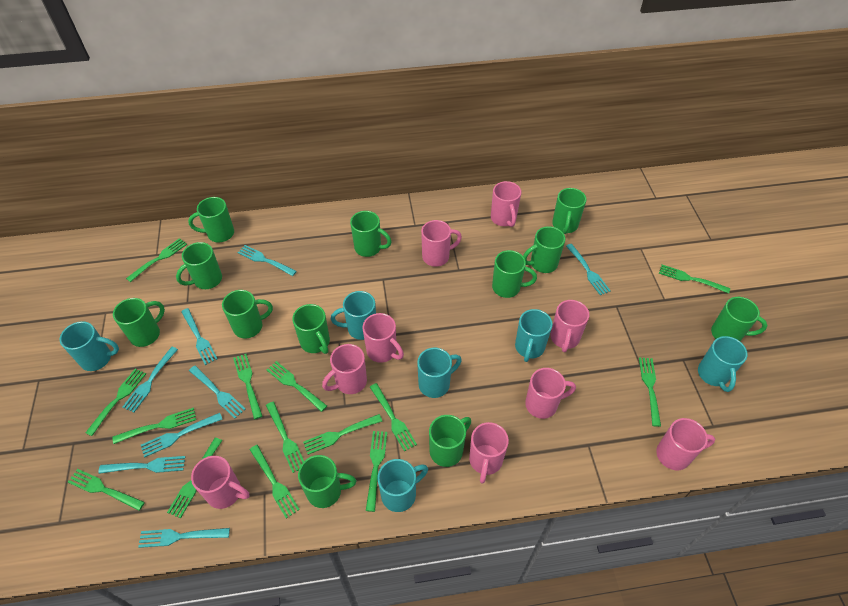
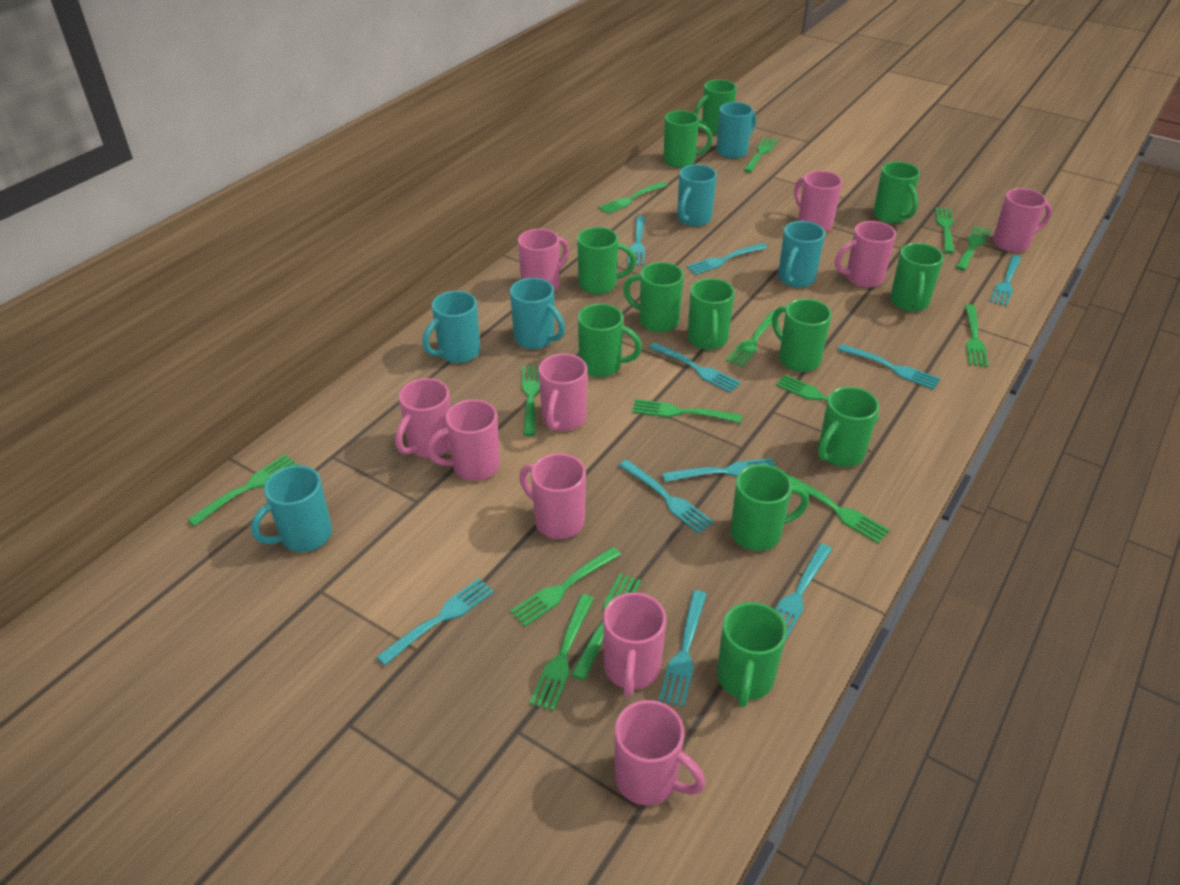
pink mug: 9 -> 10
turquoise fork: 8 -> 10

